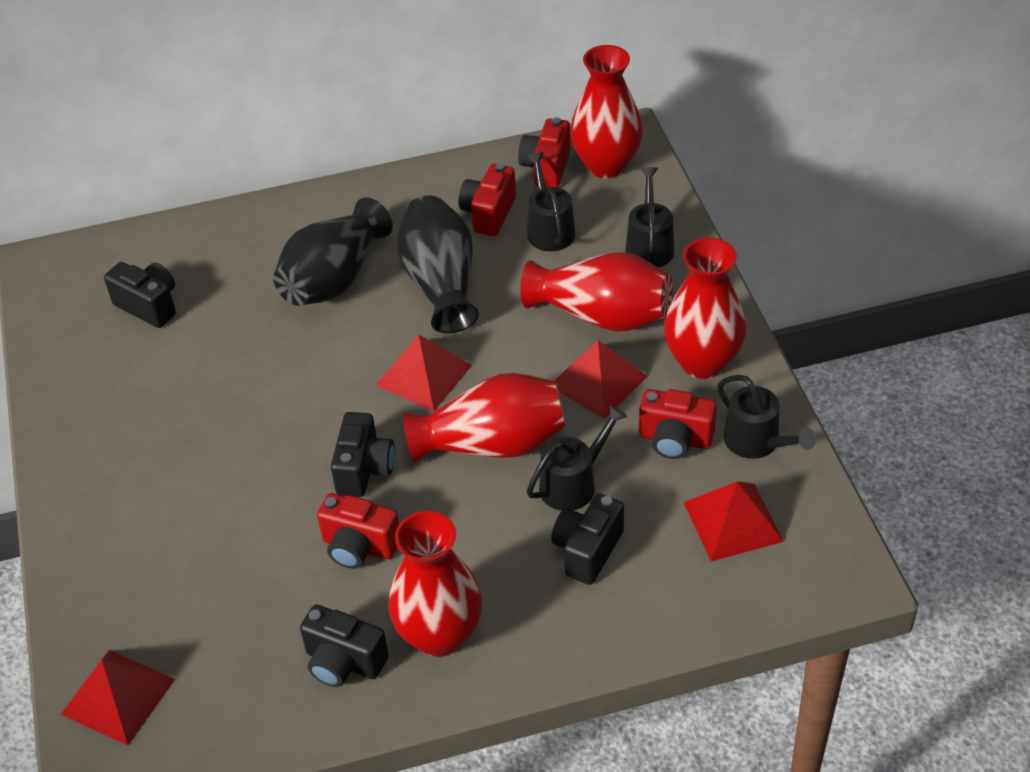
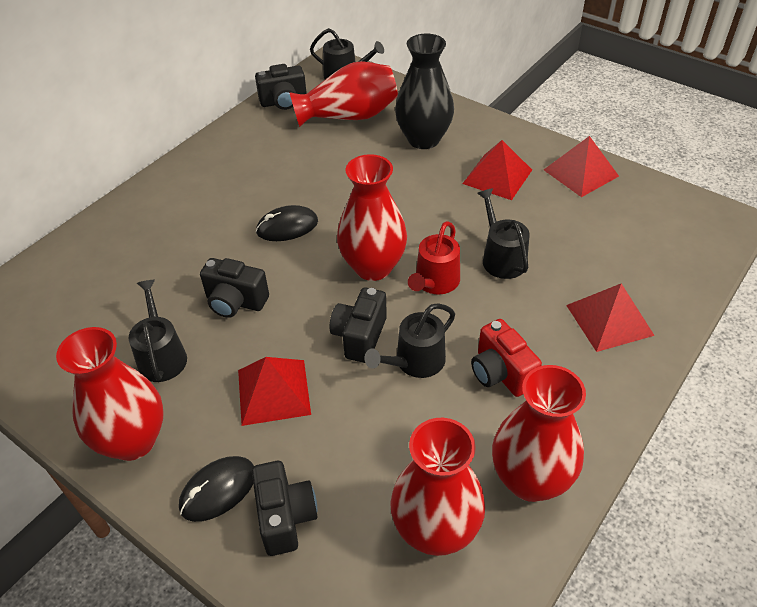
black mouse: 0 -> 2
black vase: 2 -> 1
red camera: 4 -> 1
red watering can: 0 -> 1

